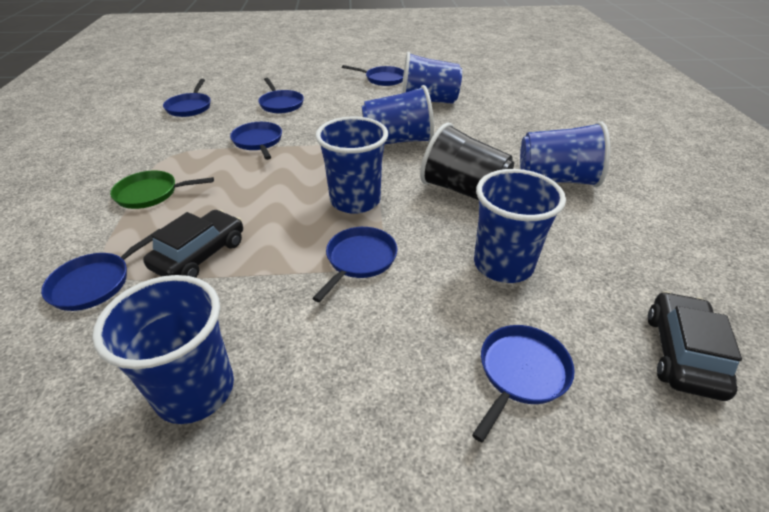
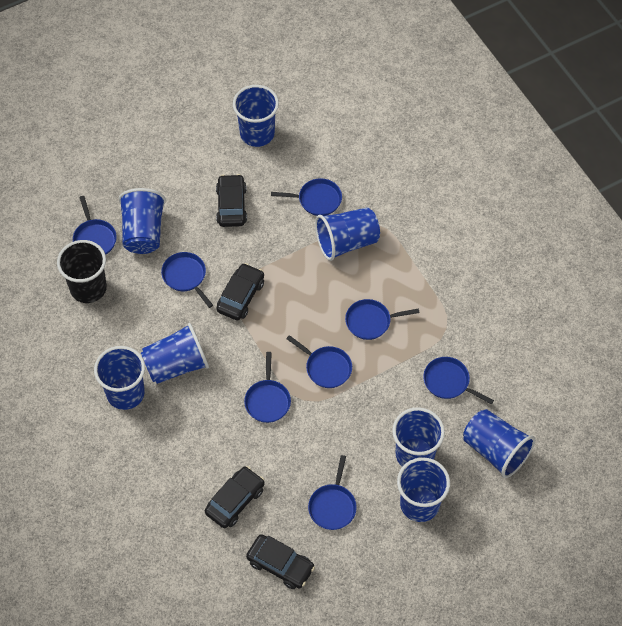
black car: 2 -> 4
blue cup: 6 -> 8
blue pan: 7 -> 8
green pan: 1 -> 0

